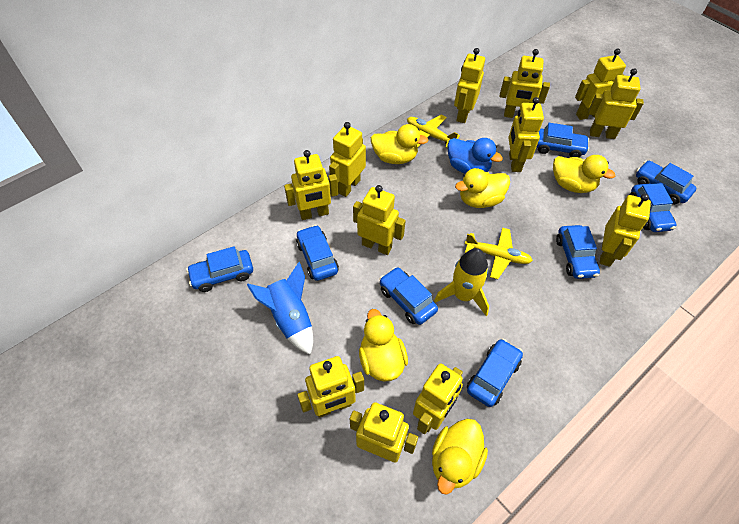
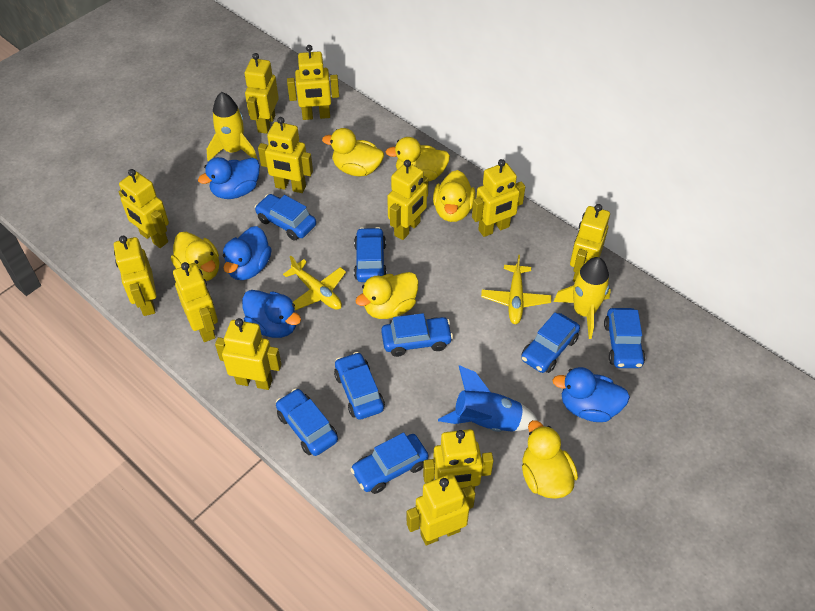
blue duck: 1 -> 4
yellow duck: 5 -> 6
yellow rocket: 1 -> 2

